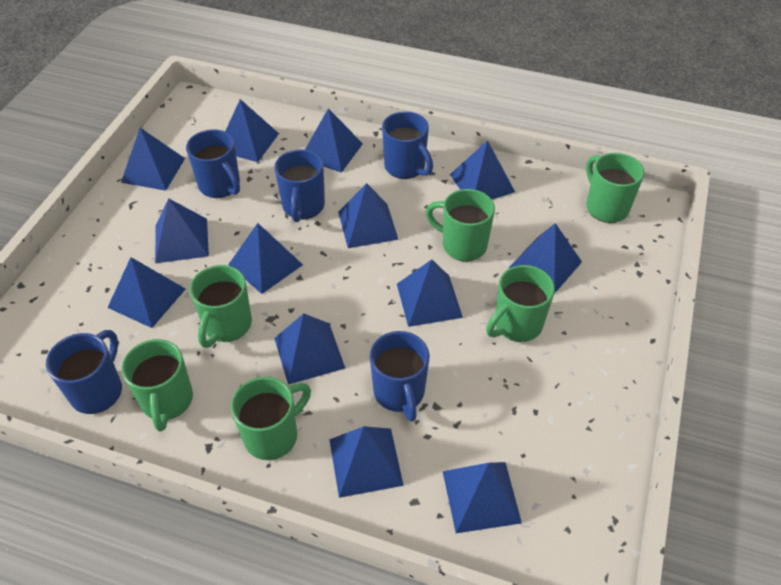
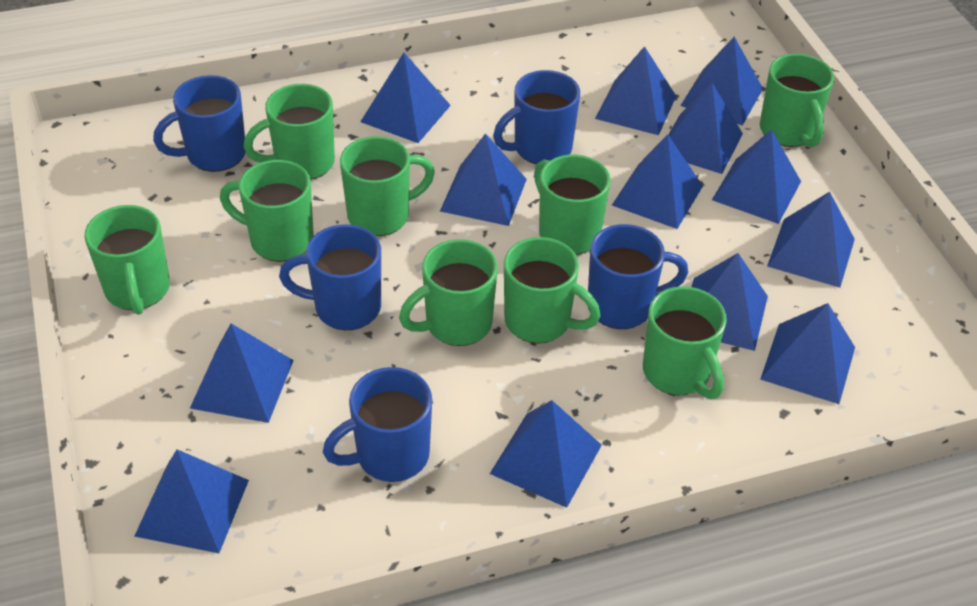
green mug: 6 -> 9

